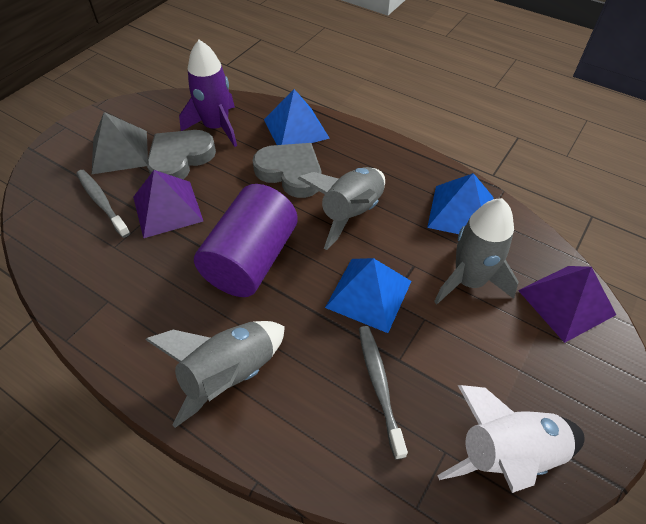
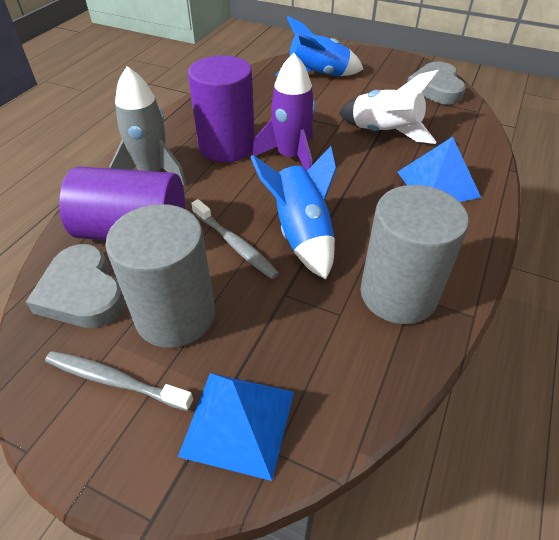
blue pyramid: 3 -> 2
blue rocket: 0 -> 2
grey cylinder: 0 -> 2
grey pyramid: 1 -> 0
grey rocket: 3 -> 1
purple cylinder: 1 -> 2
purple pyramid: 2 -> 0

